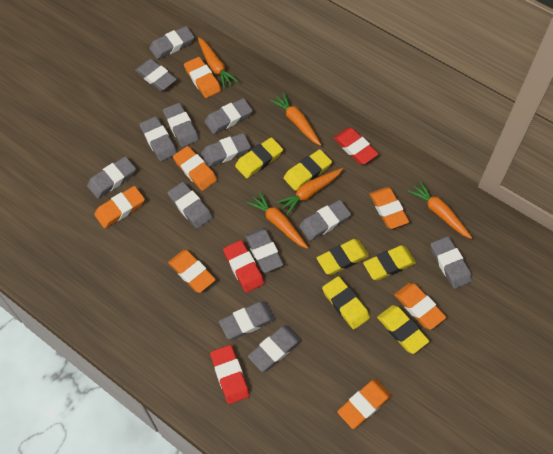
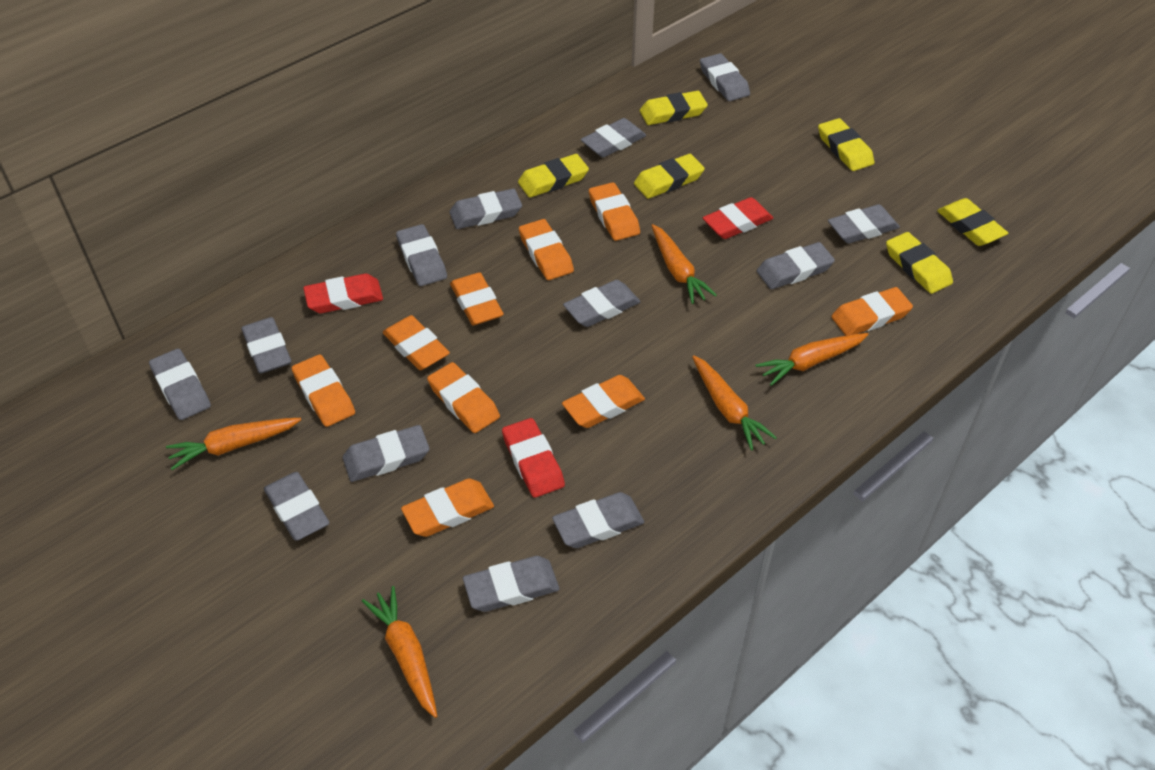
orange eraser: 7 -> 9

